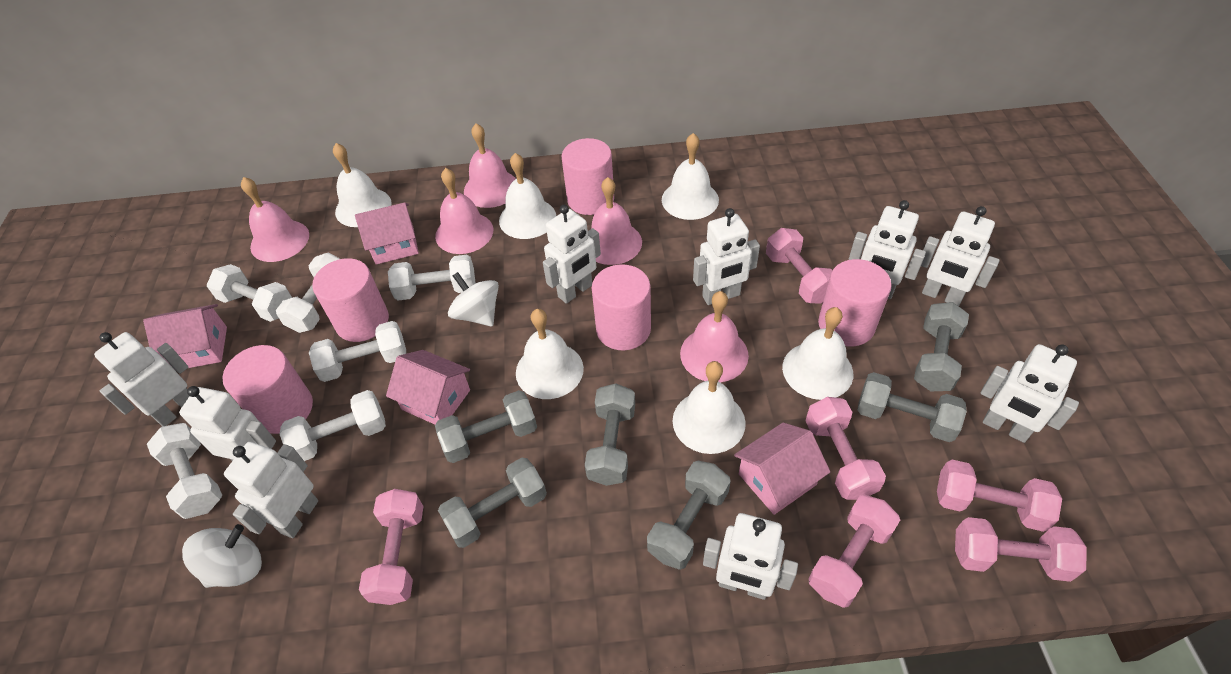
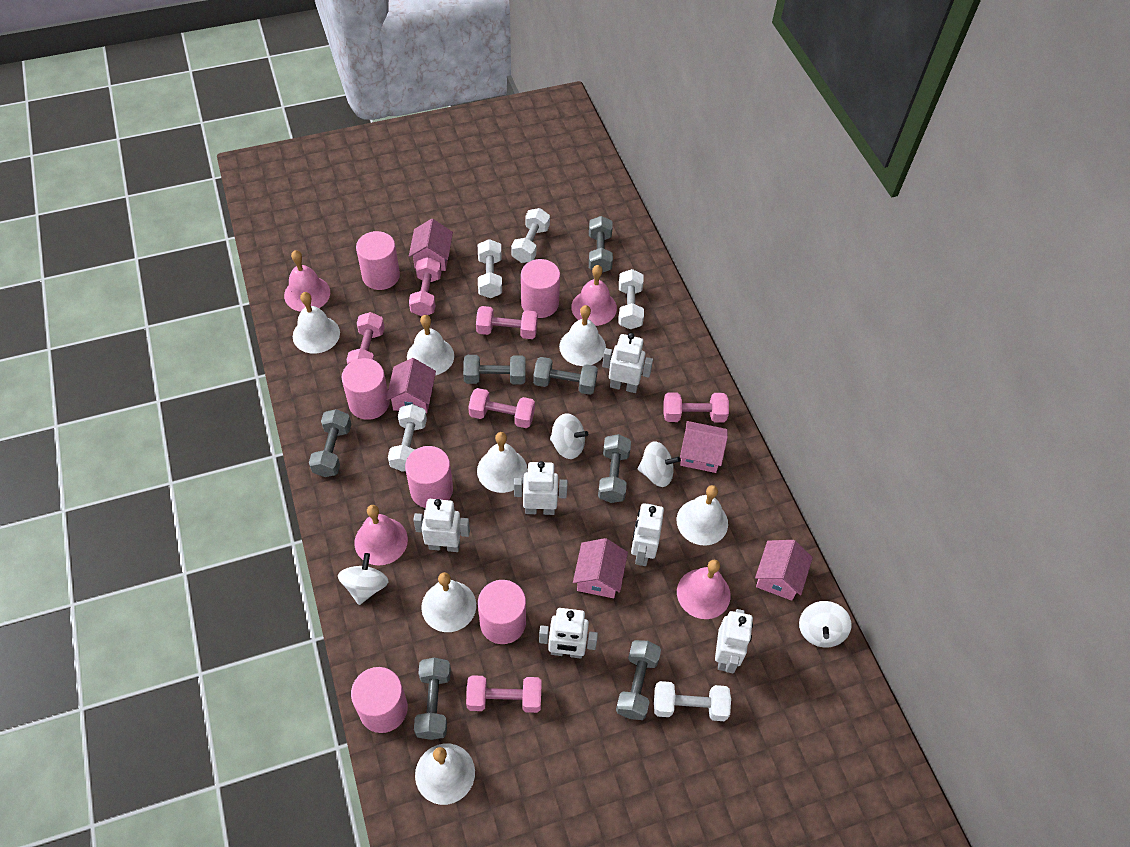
grey dumbbell: 6 -> 7
pink bell: 5 -> 4
pink cylinder: 5 -> 6
pink house: 4 -> 5
white bell: 6 -> 7
white dumbbell: 6 -> 5
white robot: 9 -> 6
white spinning top: 2 -> 4

